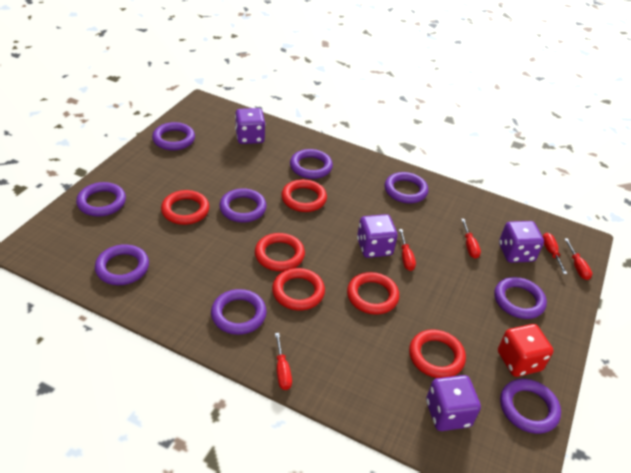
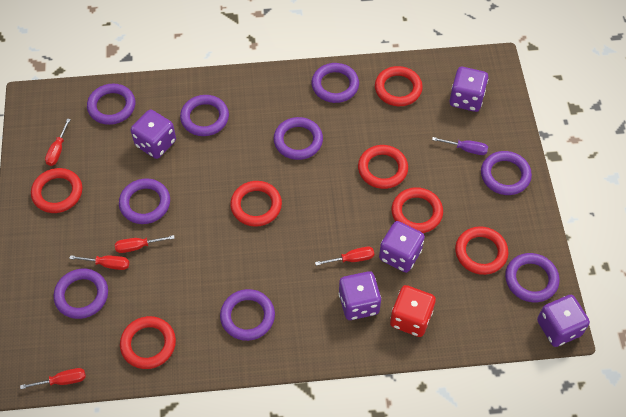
purple dice: 4 -> 5
purple screwdriver: 0 -> 1
red ring: 6 -> 7

